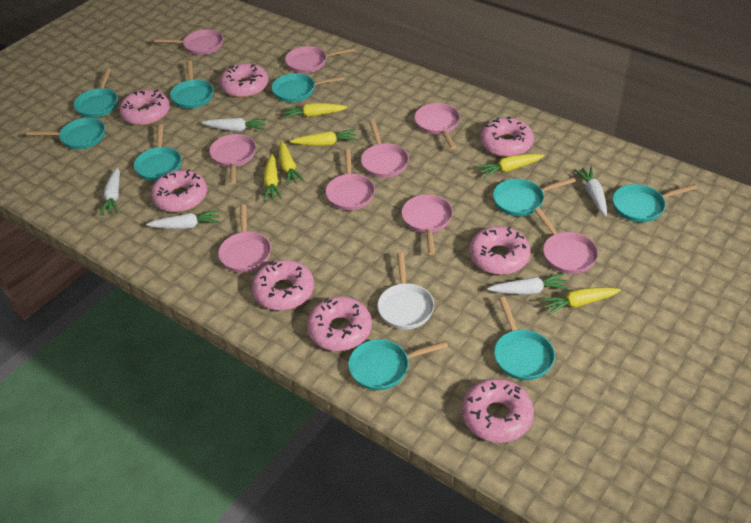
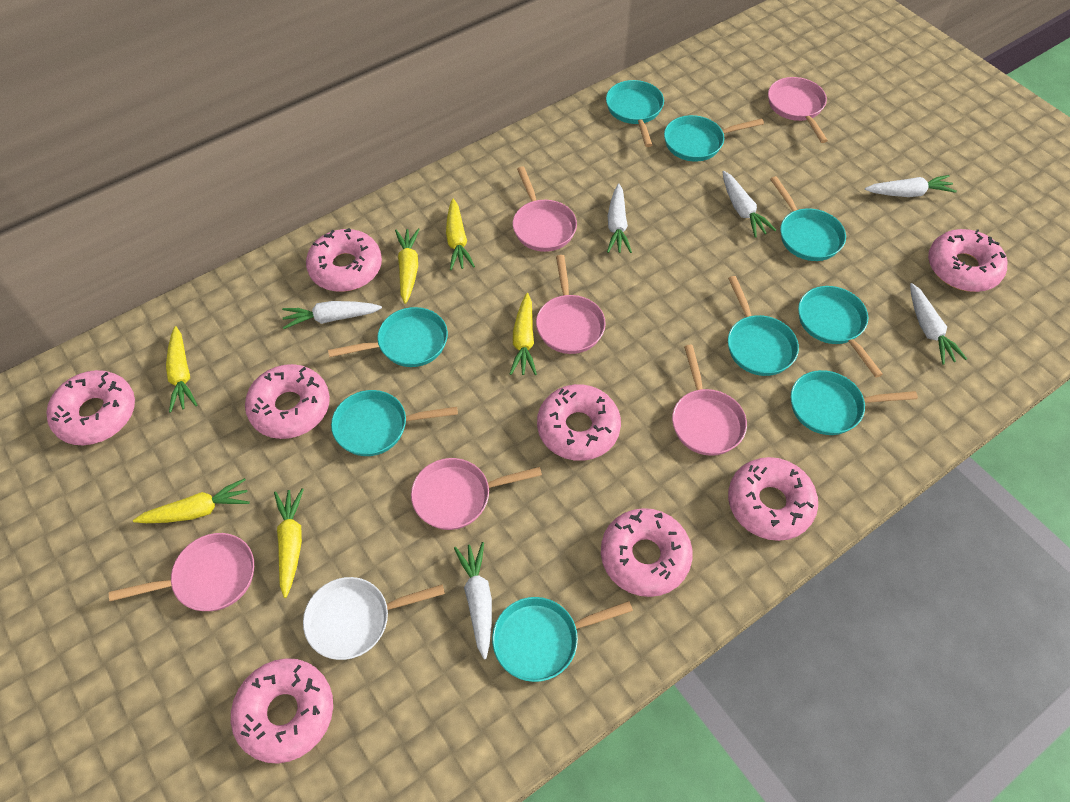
pink pan: 9 -> 6
white carrot: 5 -> 6

